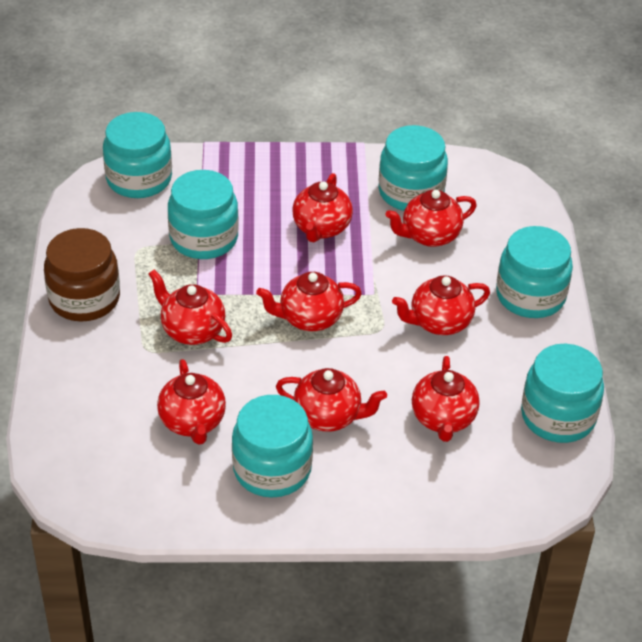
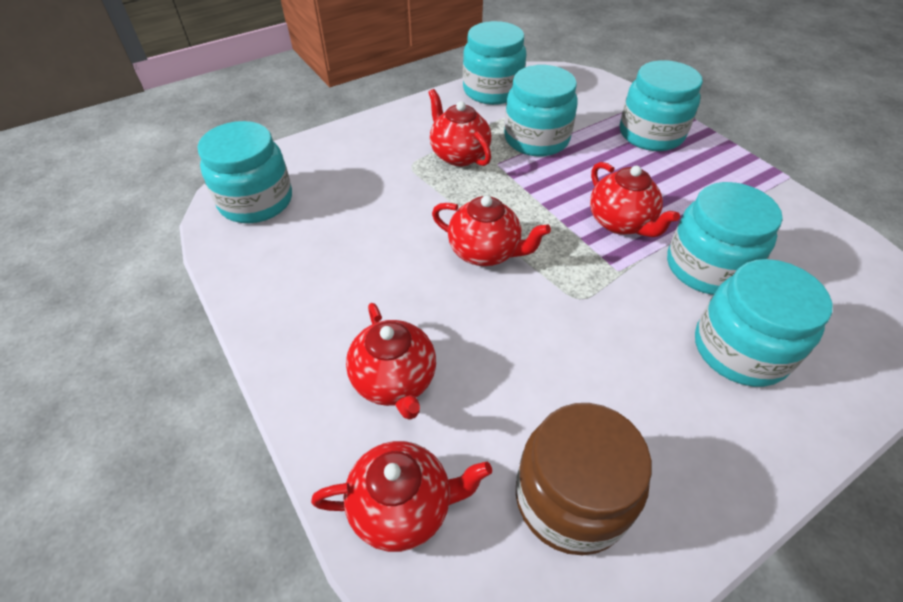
red teapot: 8 -> 5

